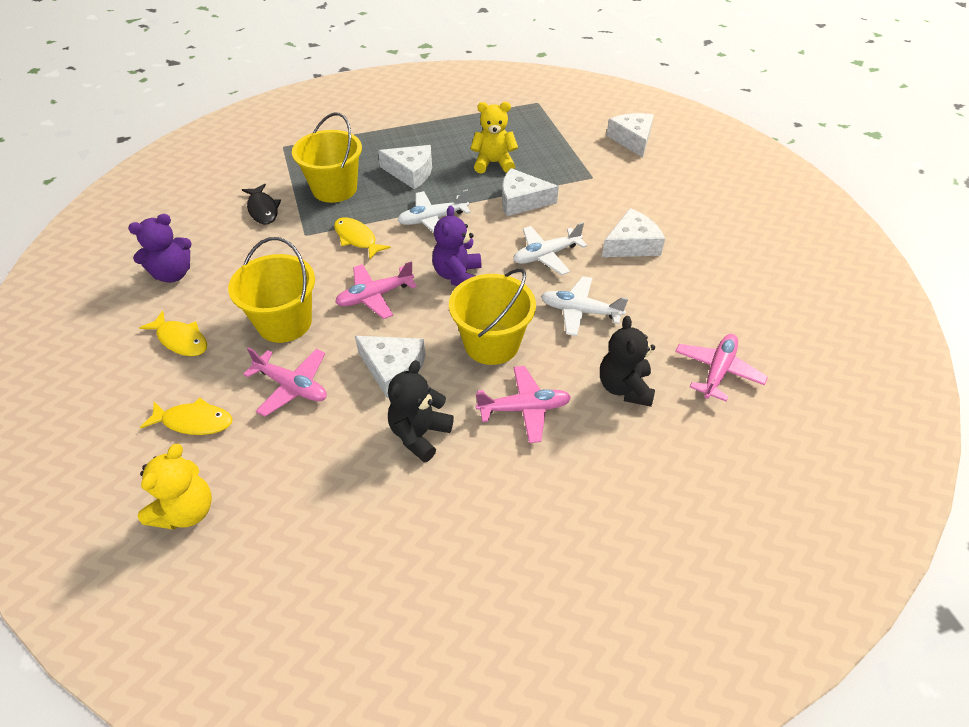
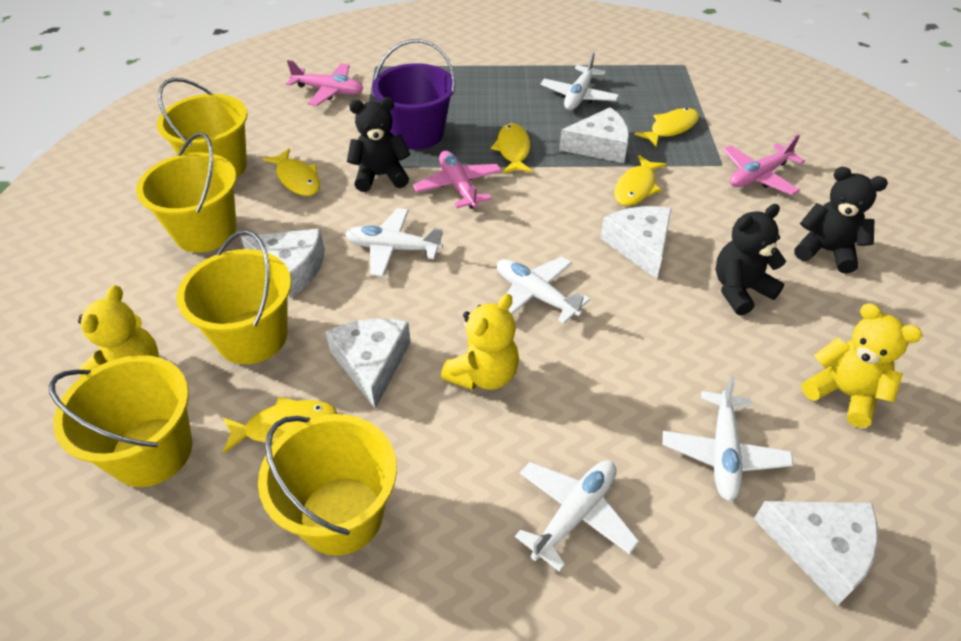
black fish: 1 -> 0
black teddy bear: 2 -> 3
pink plane: 4 -> 3
purple bucket: 0 -> 1
purple teddy bear: 2 -> 0
white plane: 3 -> 5
yellow bucket: 3 -> 5
yellow fish: 3 -> 5
yellow teddy bear: 2 -> 3

